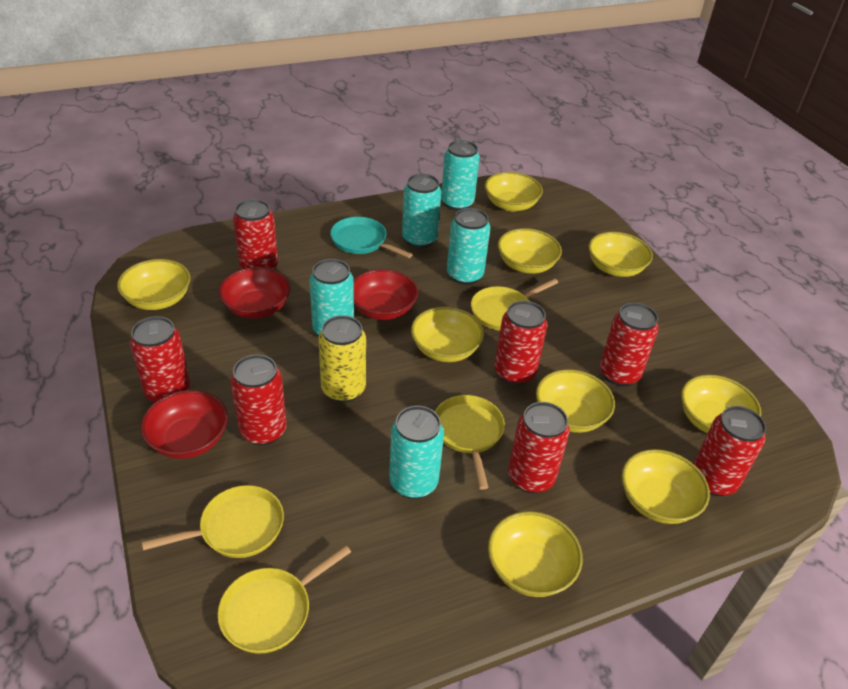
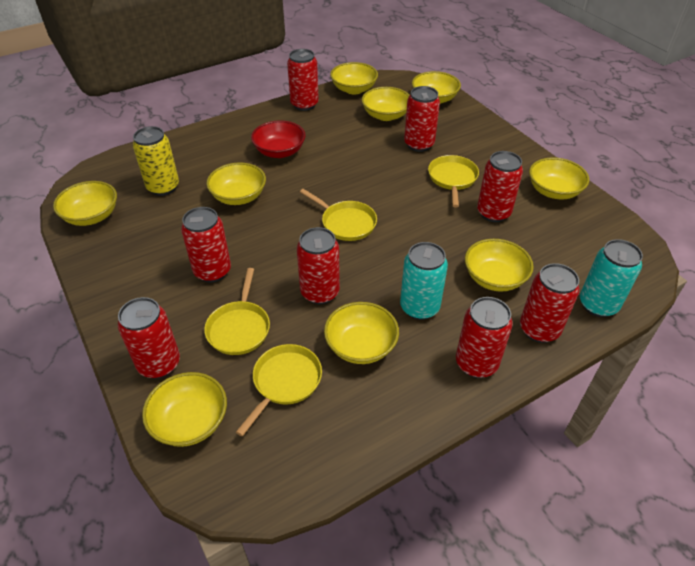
red bowl: 3 -> 1
red can: 7 -> 8
turquoise can: 5 -> 2
turquoise pan: 1 -> 0

